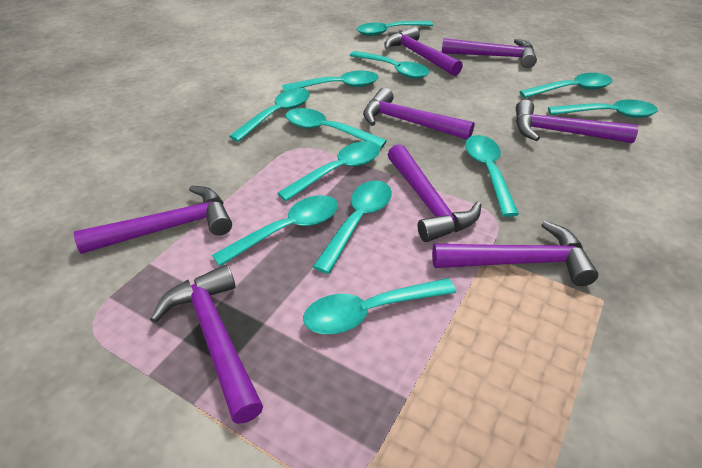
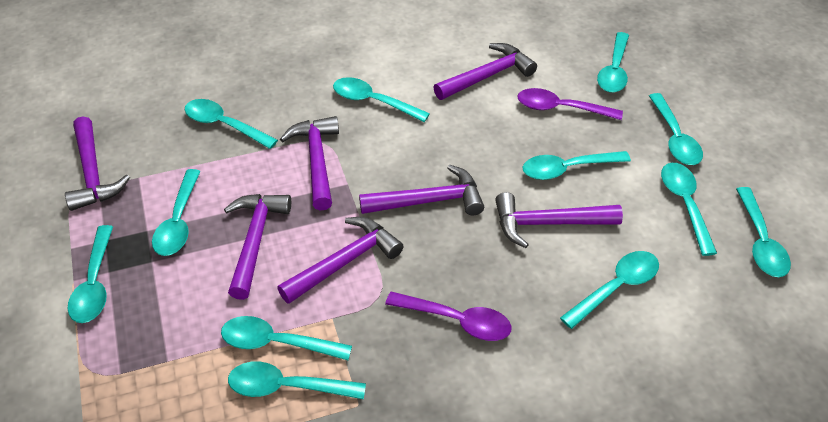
purple hammer: 8 -> 7
purple spoon: 0 -> 2

